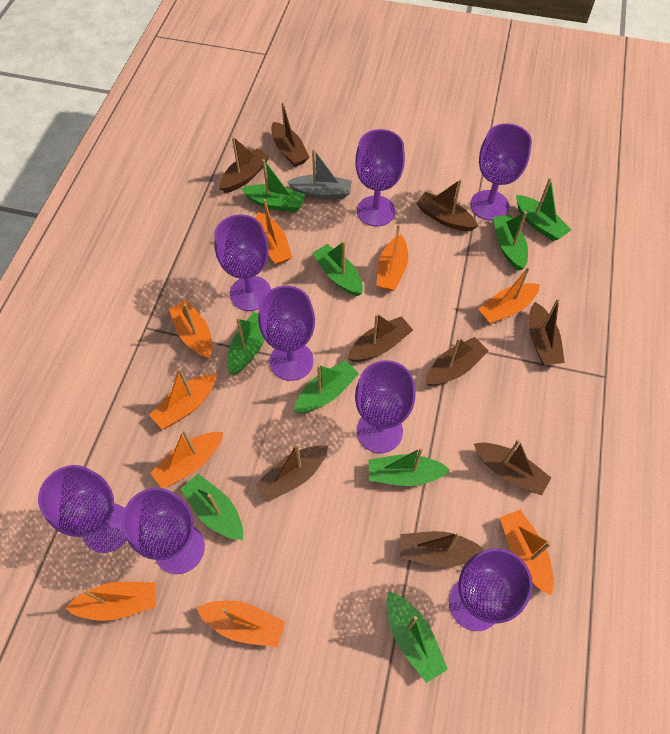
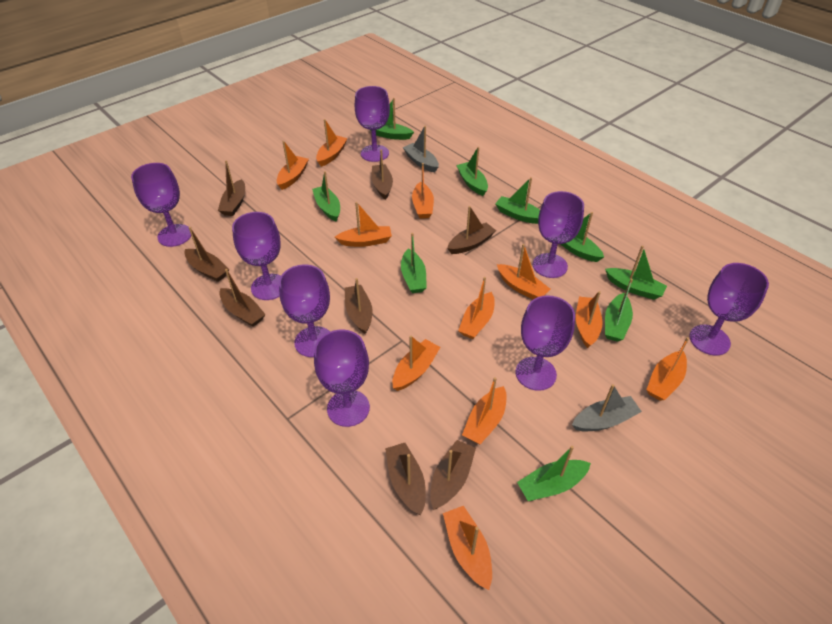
brown boat: 9 -> 8
grey boat: 1 -> 2
orange boat: 9 -> 11

